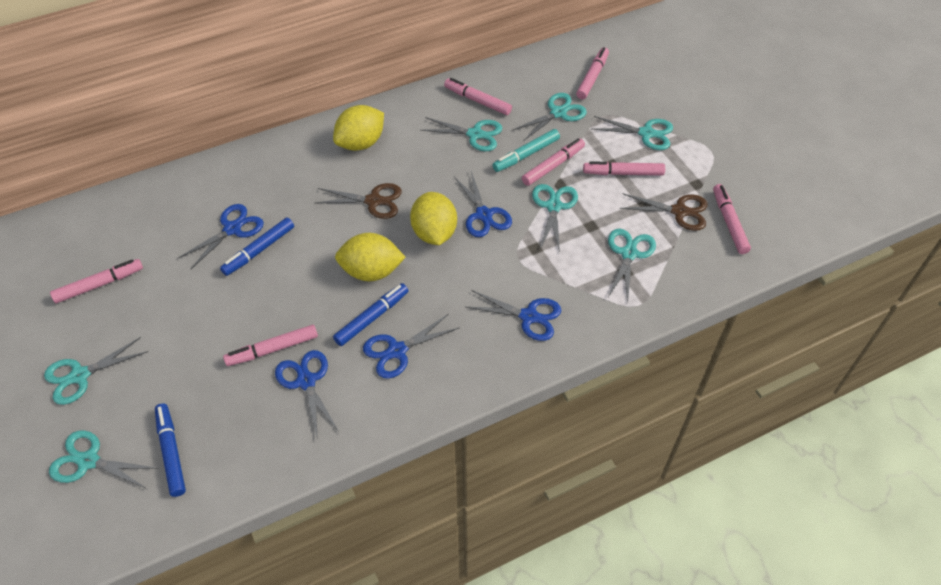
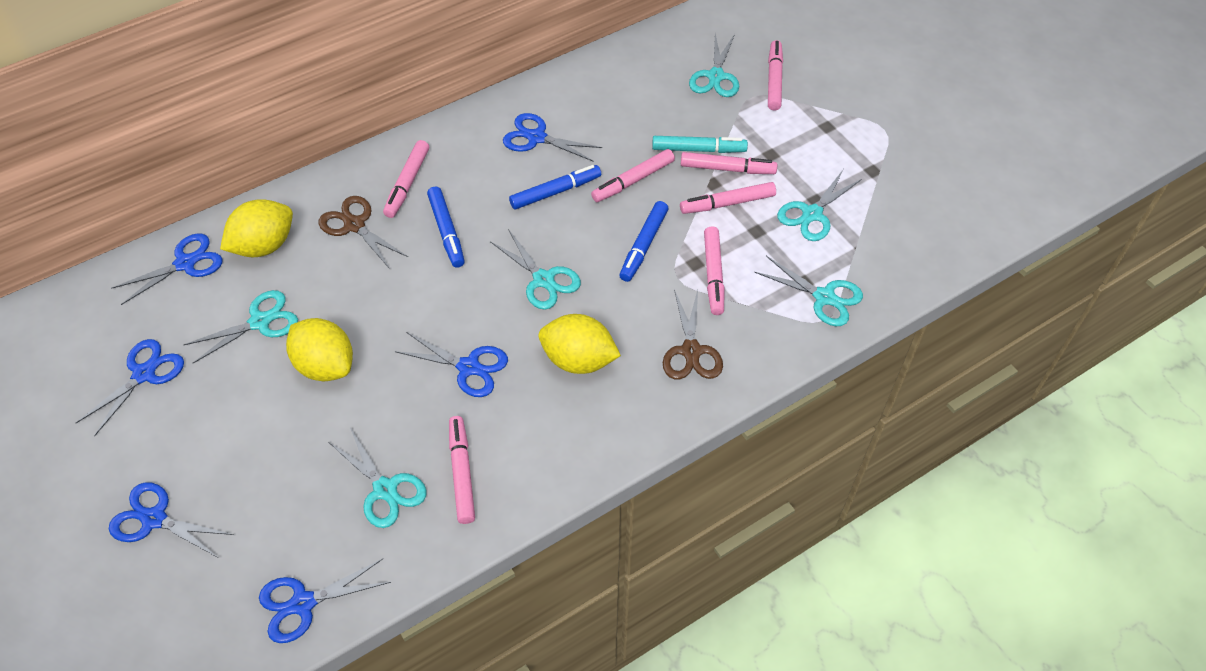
blue scissors: 5 -> 6
turquoise scissors: 7 -> 6

